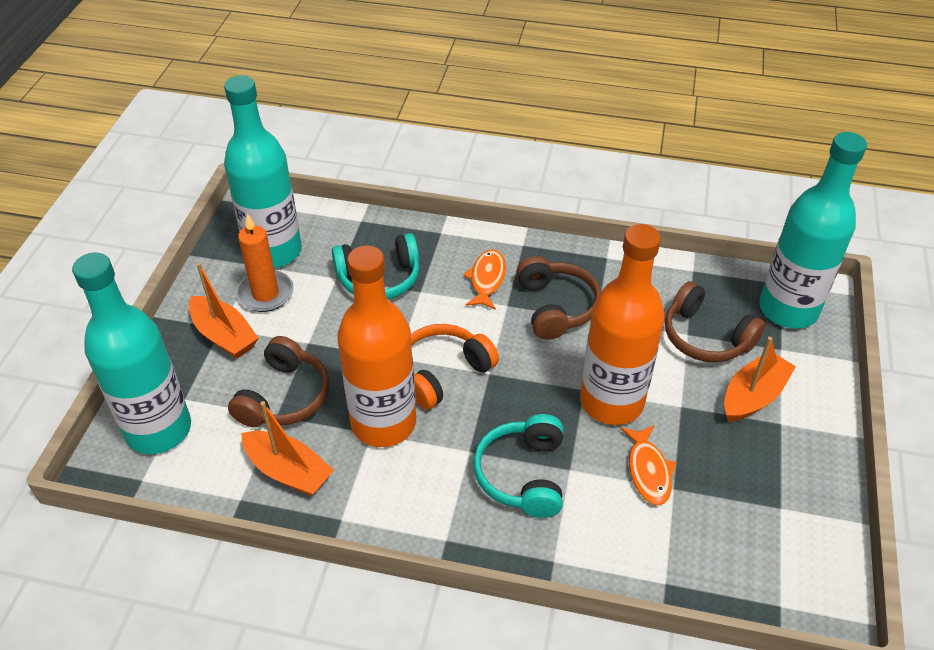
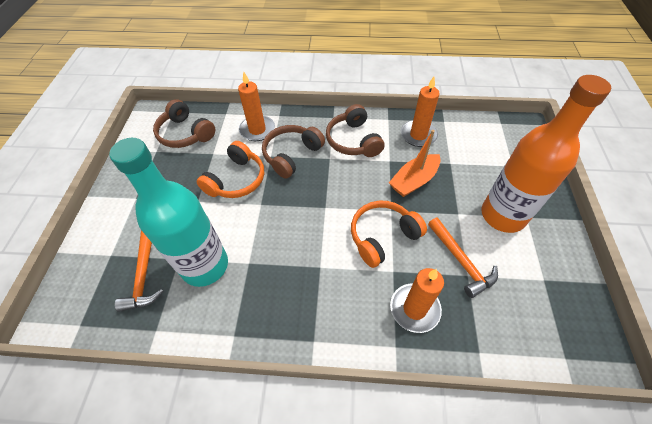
orange boat: 3 -> 1
orange bottle: 2 -> 1
orange candle: 1 -> 3
orange fish: 2 -> 0
orange hammer: 0 -> 2
orange headphones: 1 -> 2
turquoise bottle: 3 -> 1
turquoise headphones: 2 -> 0

